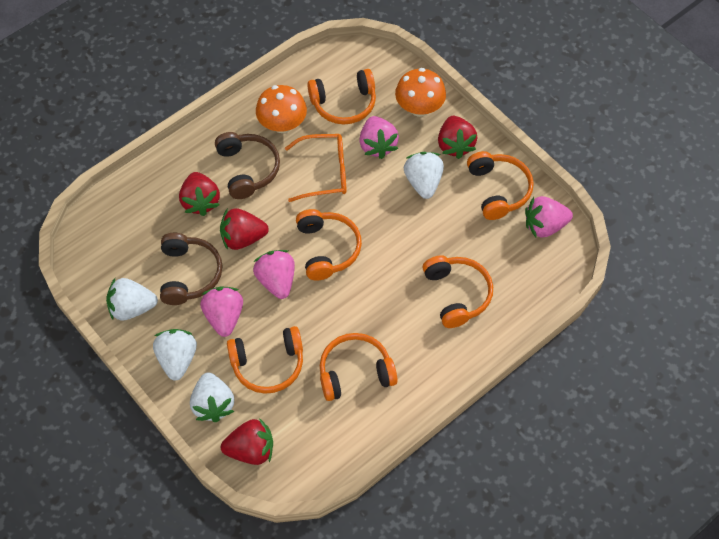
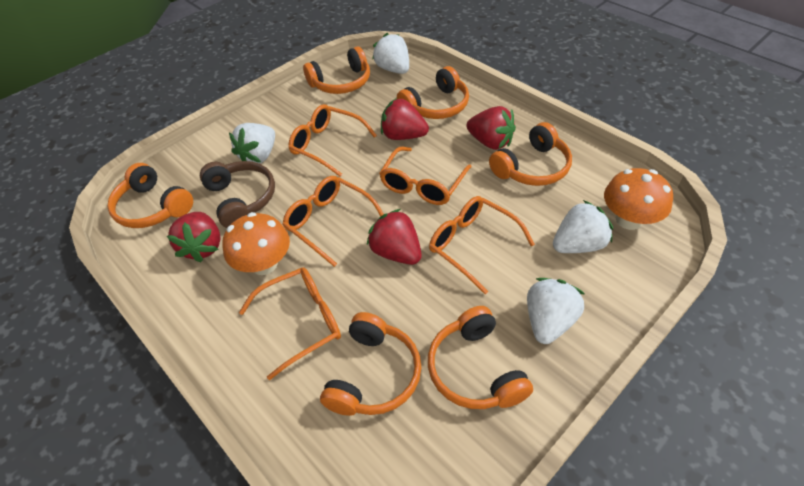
brown headphones: 2 -> 1
orange glasses: 1 -> 5
pink strawberry: 4 -> 0

